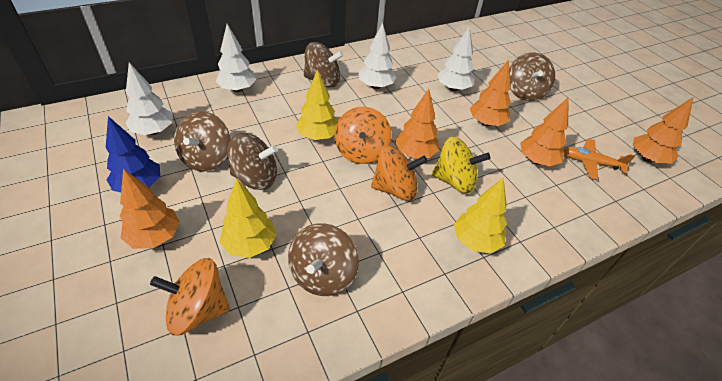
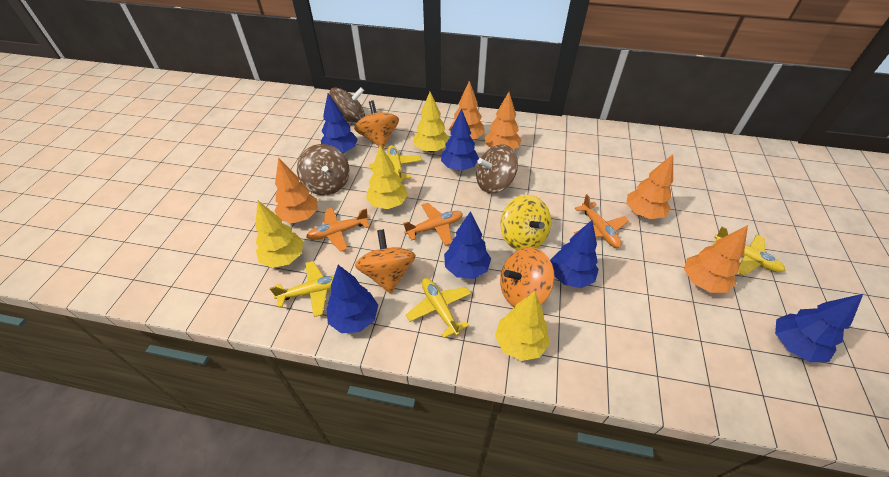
blue tree: 1 -> 6
brown spinning top: 5 -> 3
orange plane: 1 -> 3
white tree: 4 -> 0
yellow plane: 0 -> 4
yellow tree: 3 -> 4

